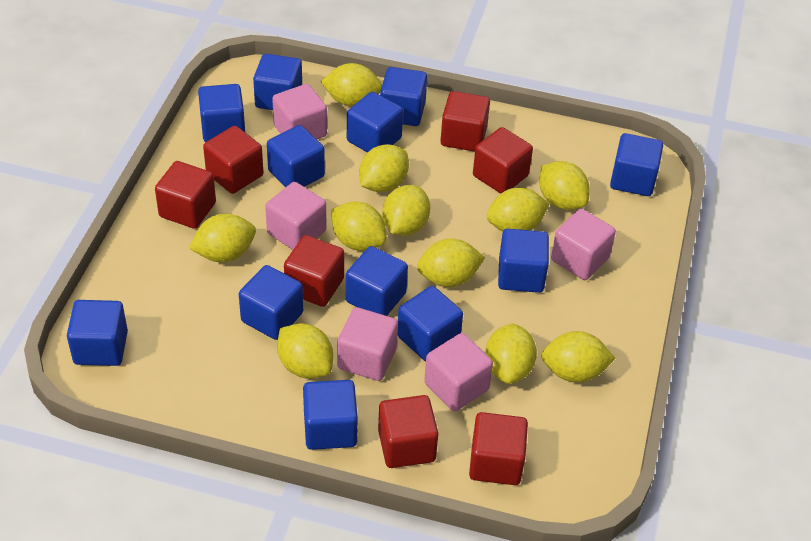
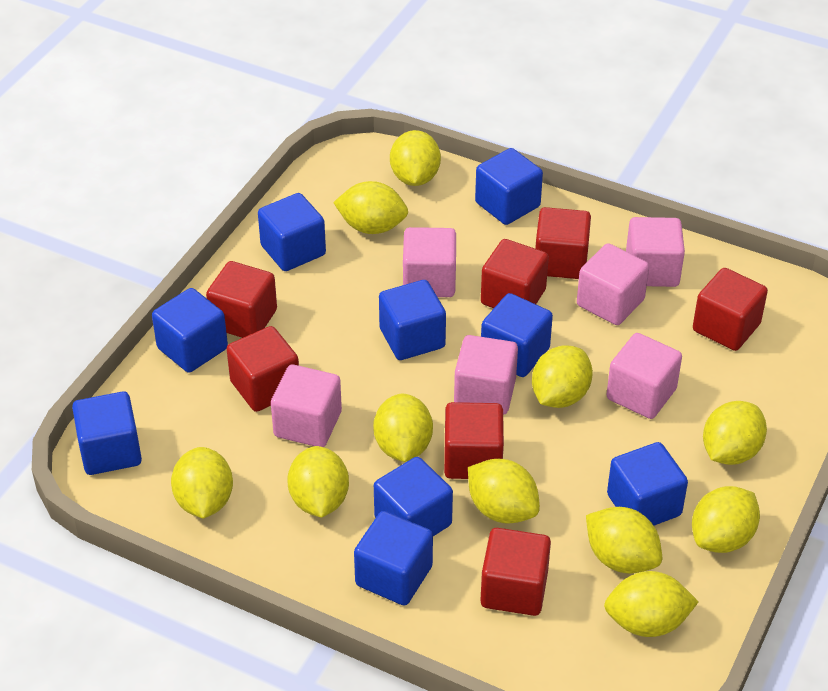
blue cube: 12 -> 9
pink cube: 5 -> 6

